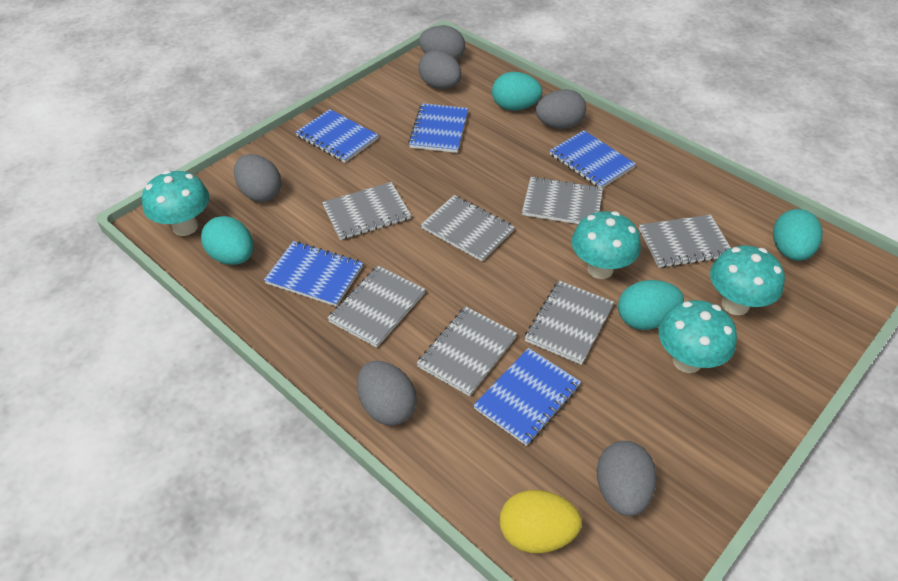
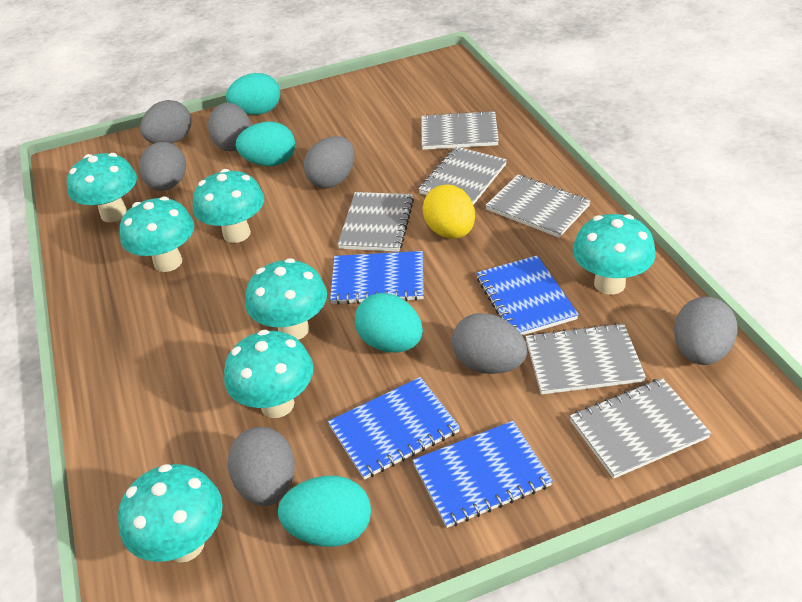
blue notebook: 5 -> 4
grey egg: 6 -> 7
grey notebook: 7 -> 6
turquoise mushroom: 4 -> 7

